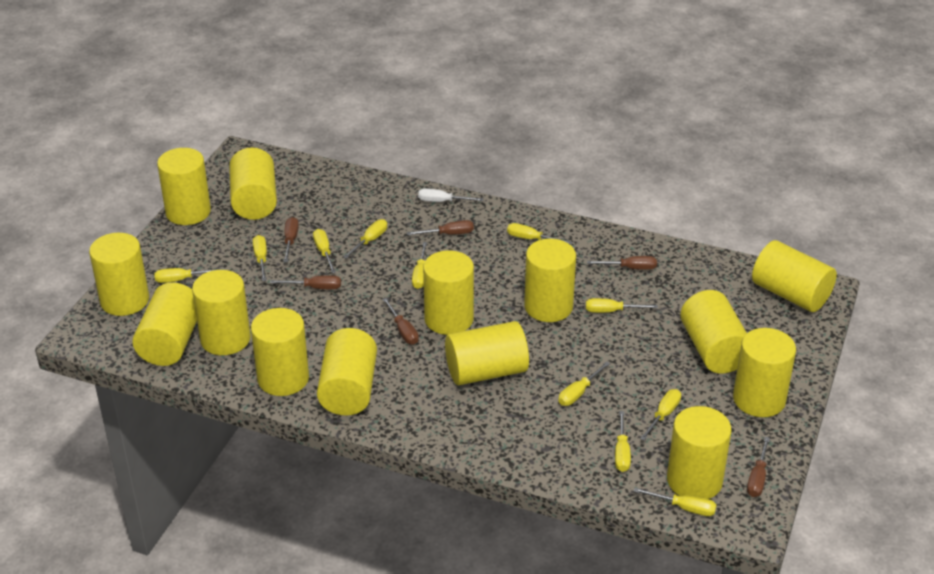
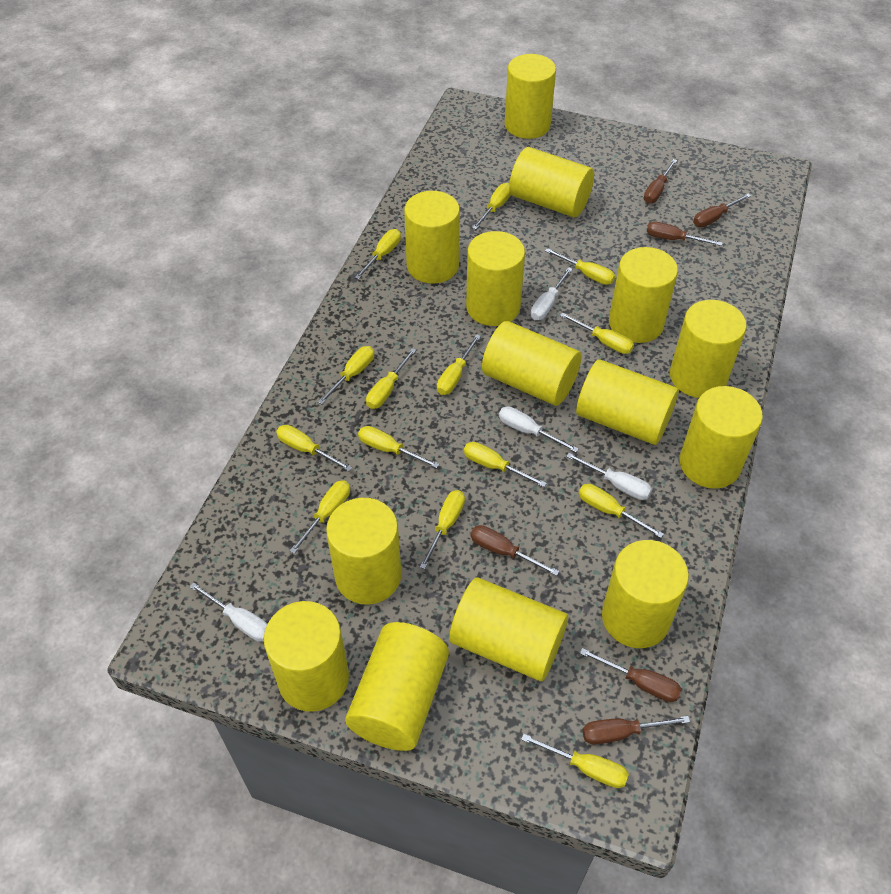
white screwdriver: 1 -> 4
yellow screwdriver: 11 -> 14

